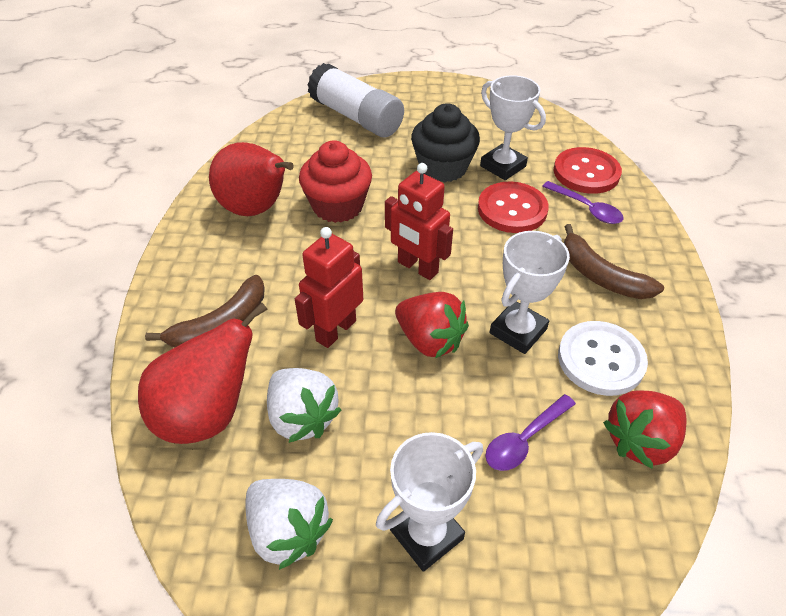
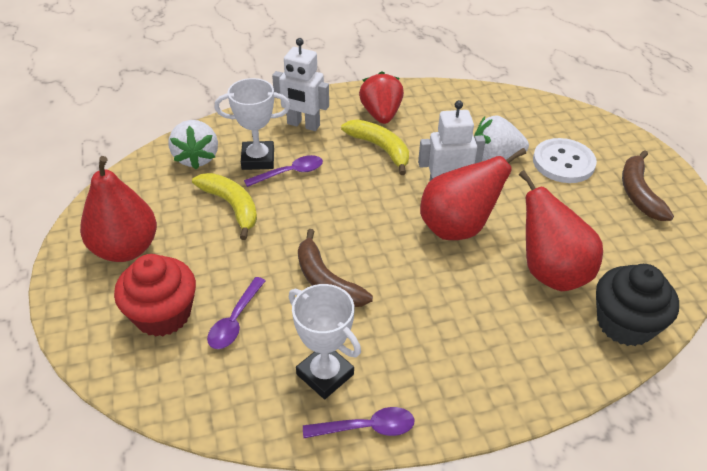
purple spoon: 2 -> 3
red button: 2 -> 0
red pear: 2 -> 3
red robot: 2 -> 0
red strawberry: 2 -> 1
white glue stick: 1 -> 0
white robot: 0 -> 2
white trophy: 3 -> 2
yellow banana: 0 -> 2

